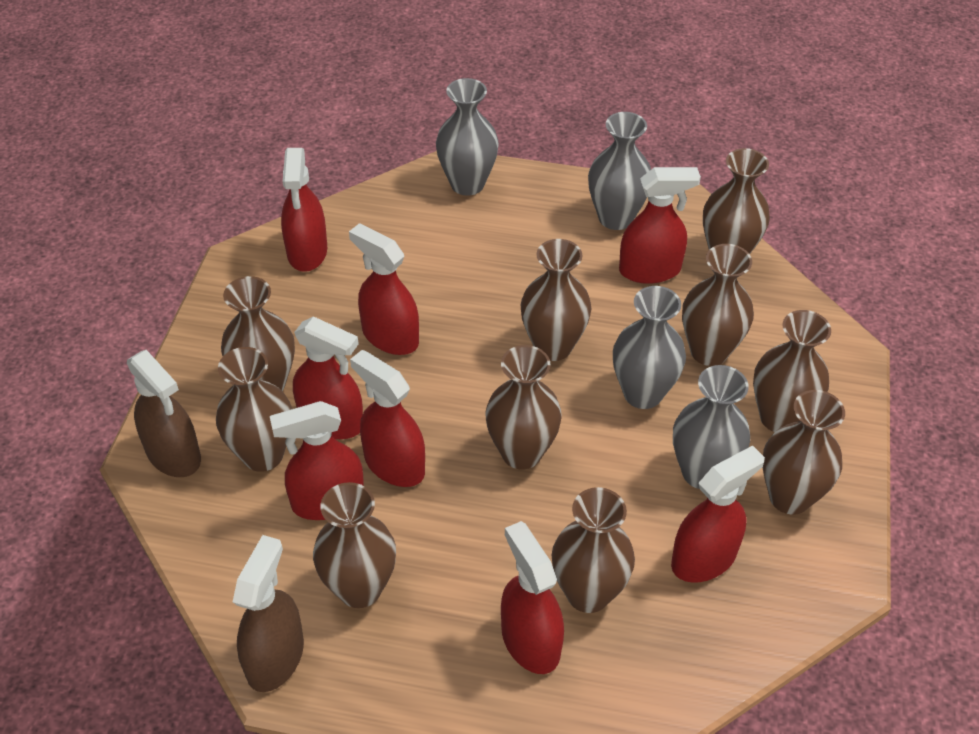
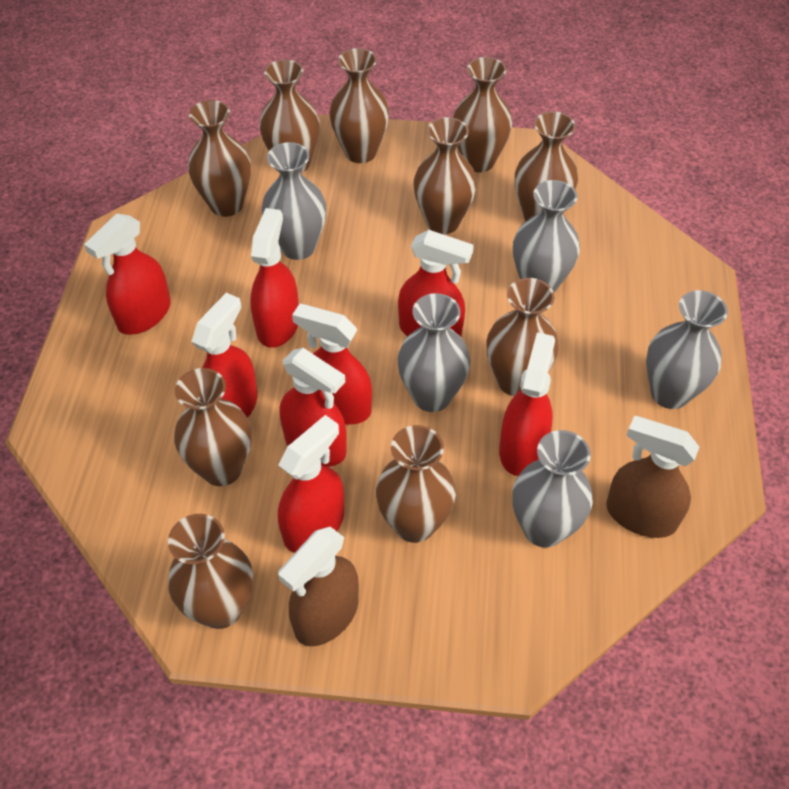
grey vase: 4 -> 5

